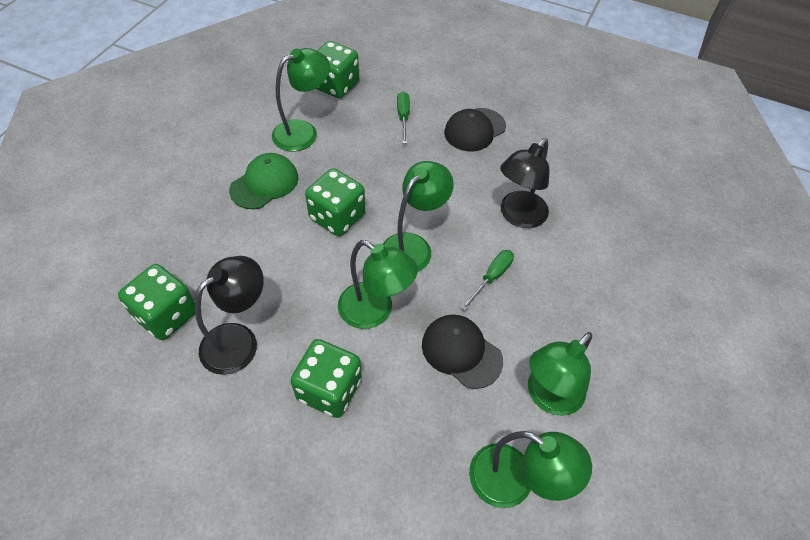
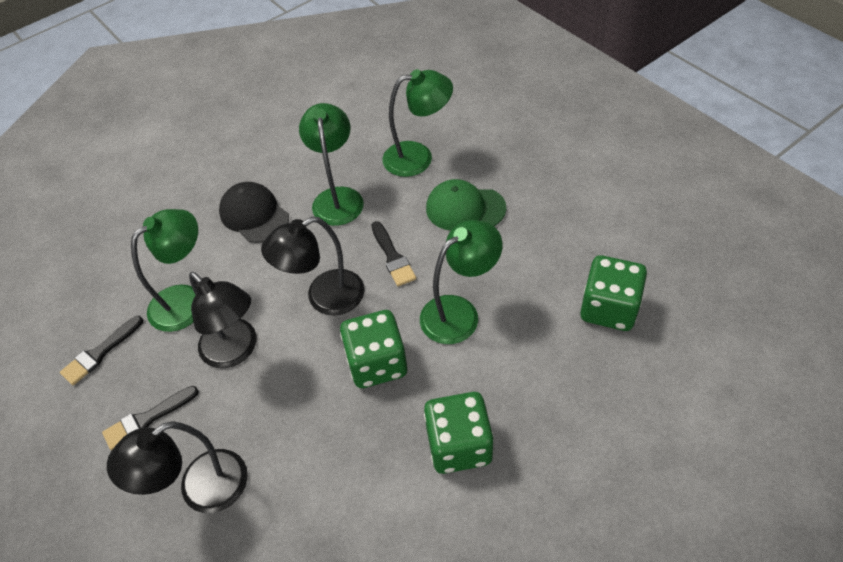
black brush: 0 -> 3
black cap: 2 -> 1
black lamp: 2 -> 3
green dice: 4 -> 3
green lamp: 5 -> 4
green screwdriver: 2 -> 0

